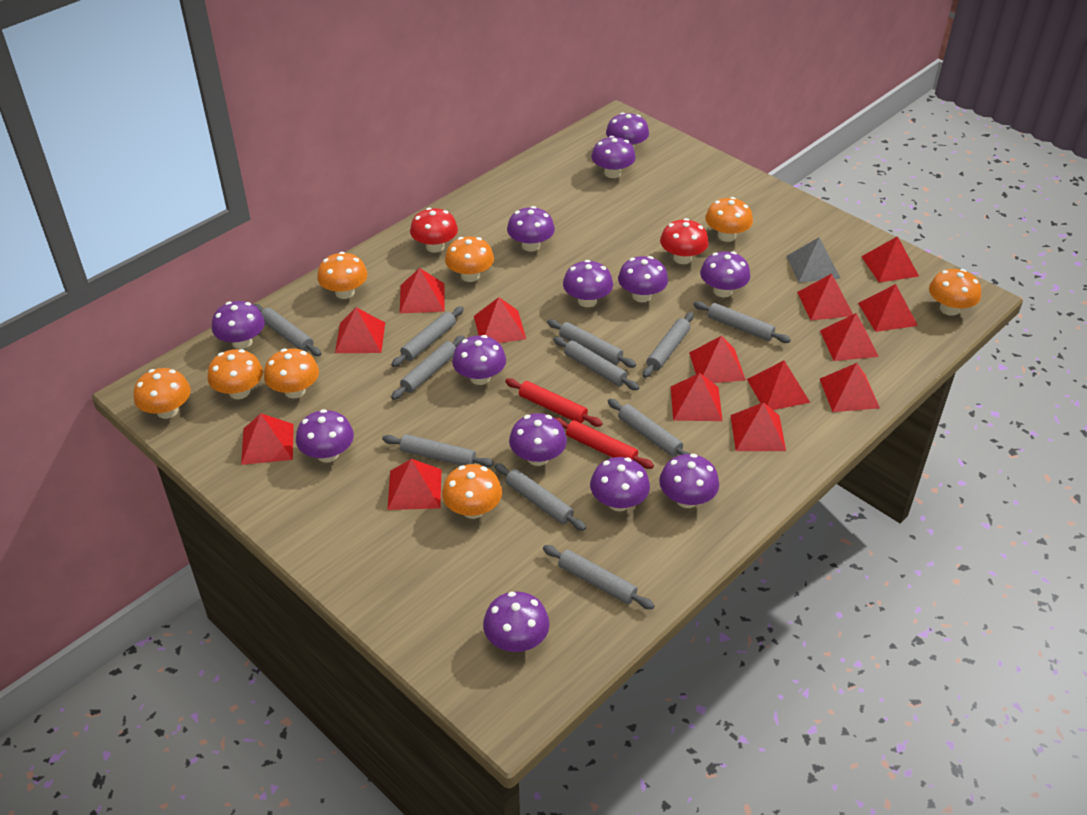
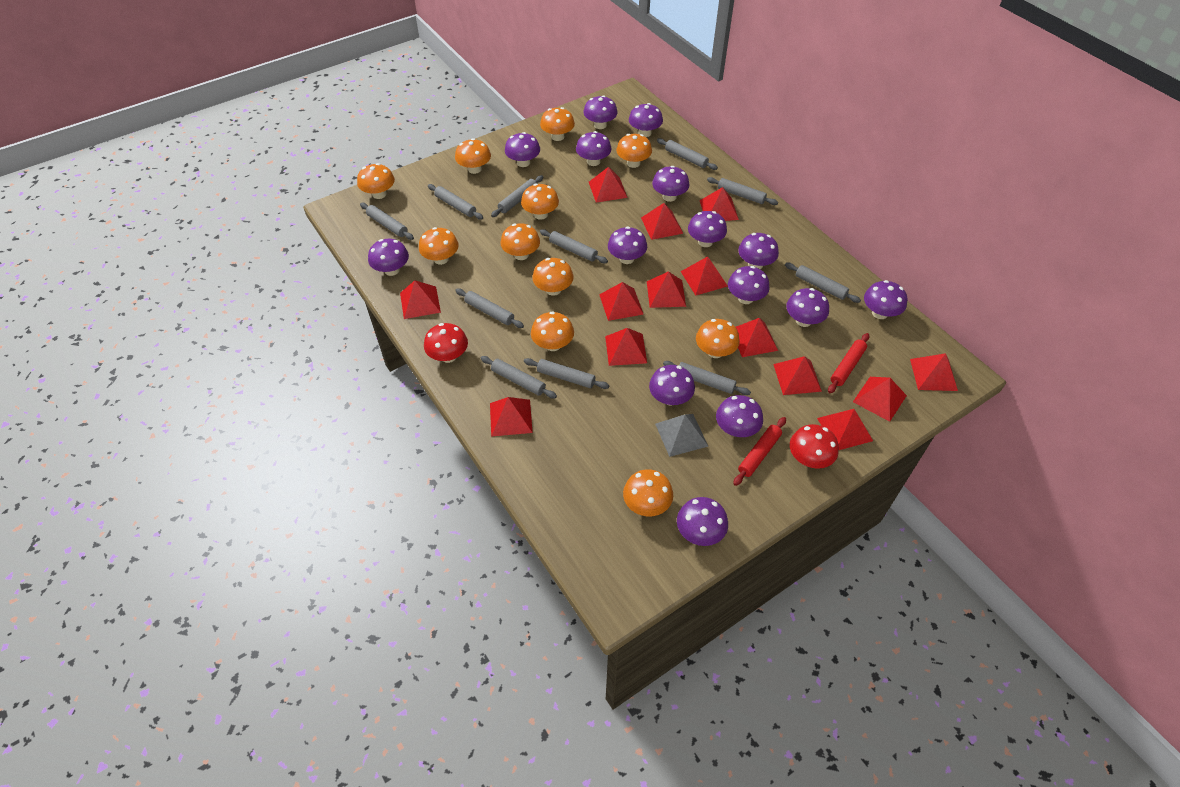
orange mushroom: 8 -> 11
purple mushroom: 13 -> 15

